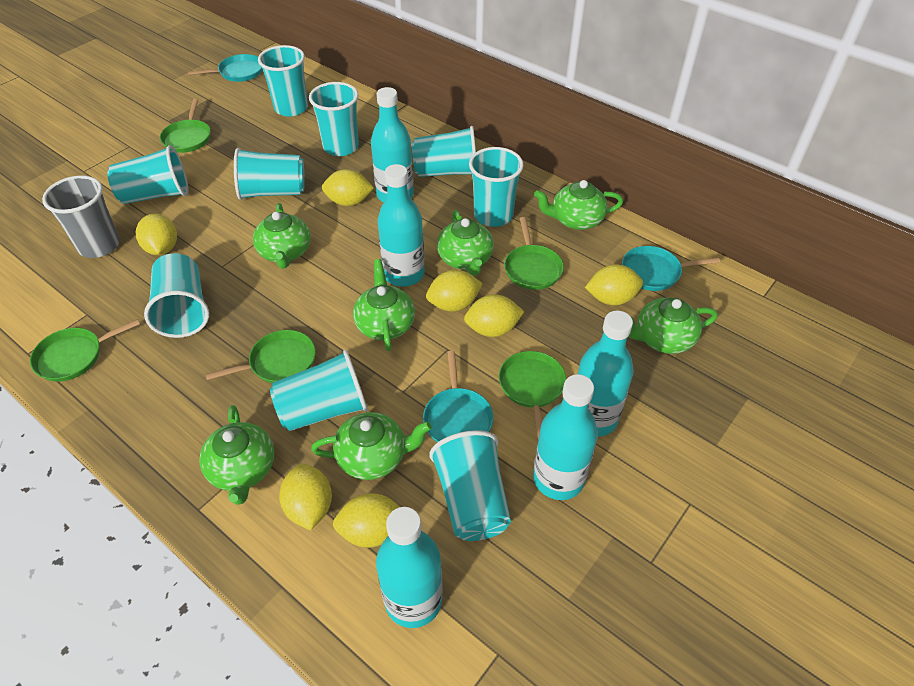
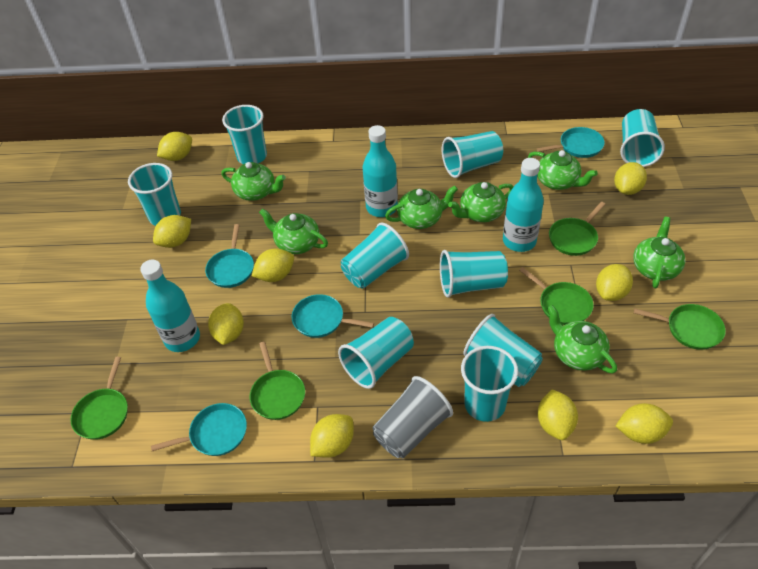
turquoise bottle: 5 -> 3
turquoise pan: 3 -> 4
yellow lemon: 7 -> 9

